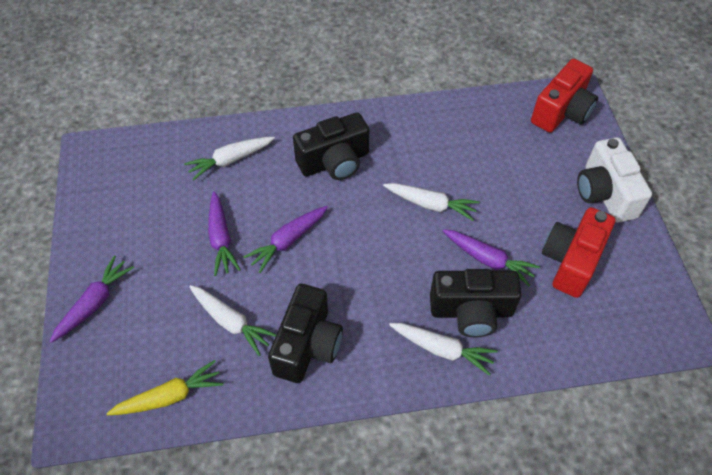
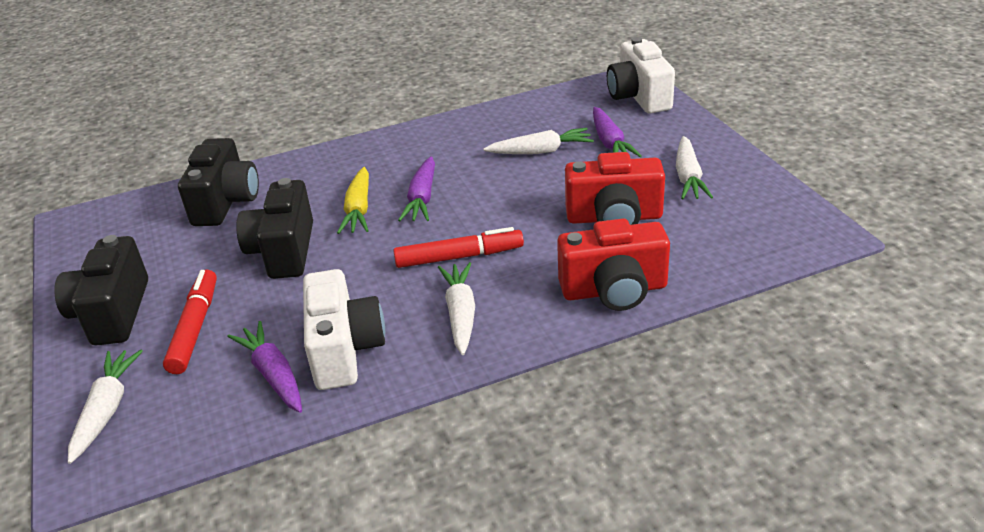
purple carrot: 4 -> 3
red marker: 0 -> 2
white camera: 1 -> 2

